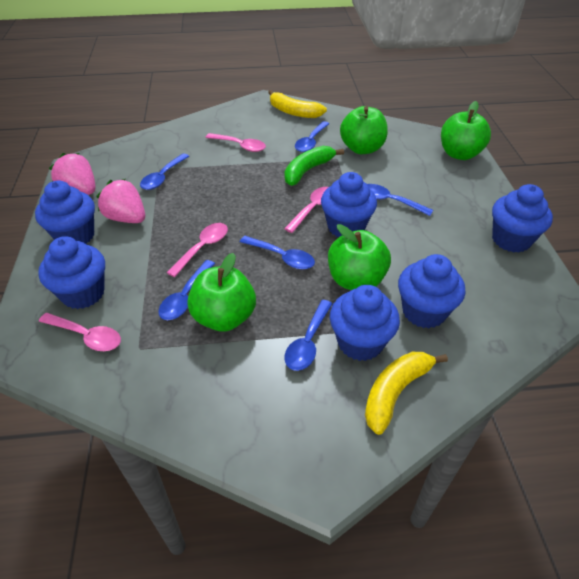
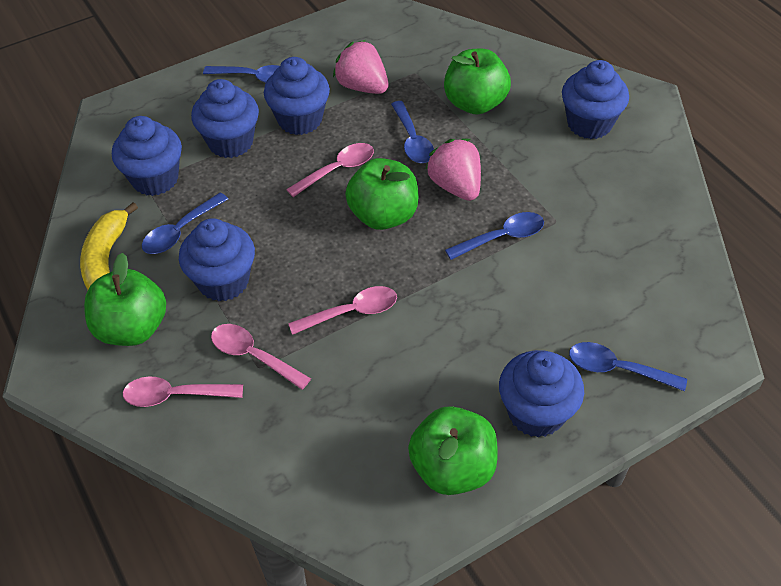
blue spoon: 6 -> 5
green banana: 1 -> 0
yellow banana: 2 -> 1

